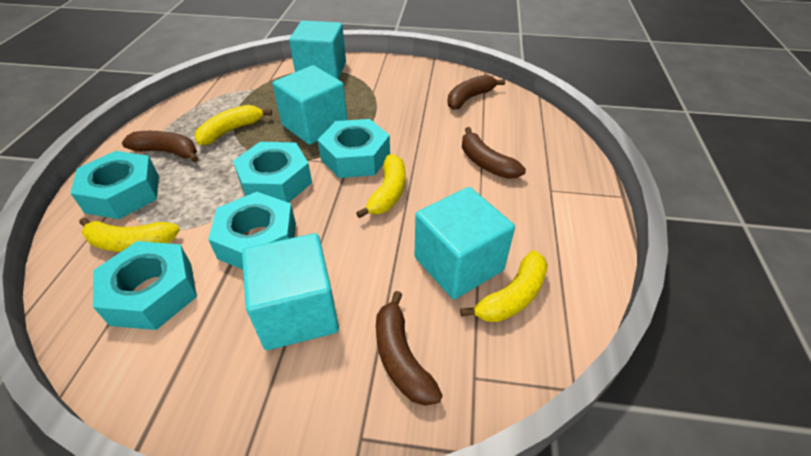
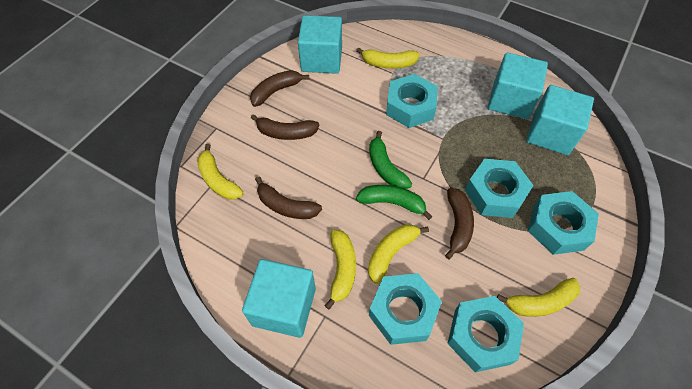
green banana: 0 -> 2
yellow banana: 4 -> 5

